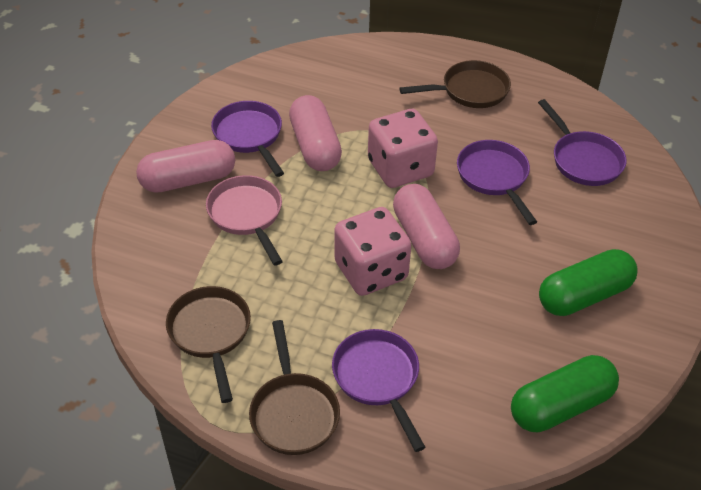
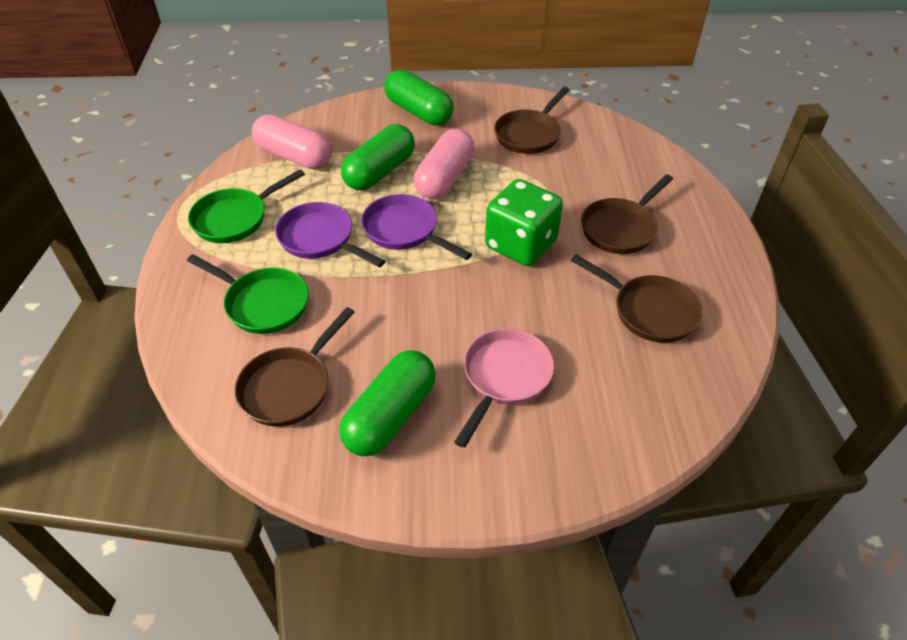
brown pan: 3 -> 4
green capsule: 2 -> 3
green dice: 0 -> 1
green pan: 0 -> 2
pink capsule: 3 -> 2
pink dice: 2 -> 0
purple pan: 4 -> 2

